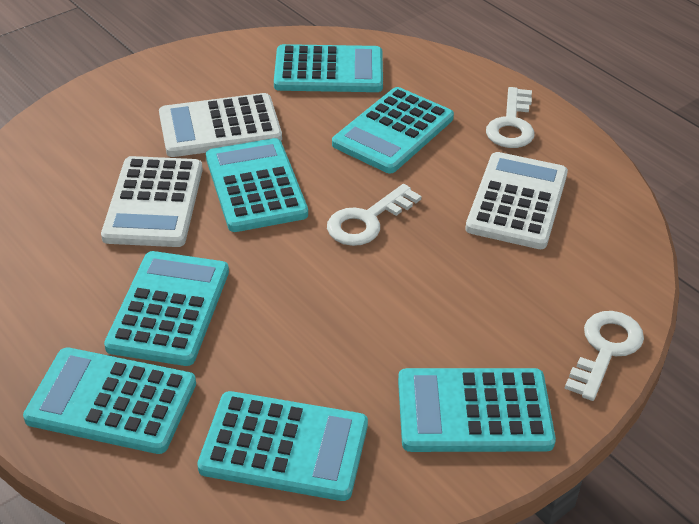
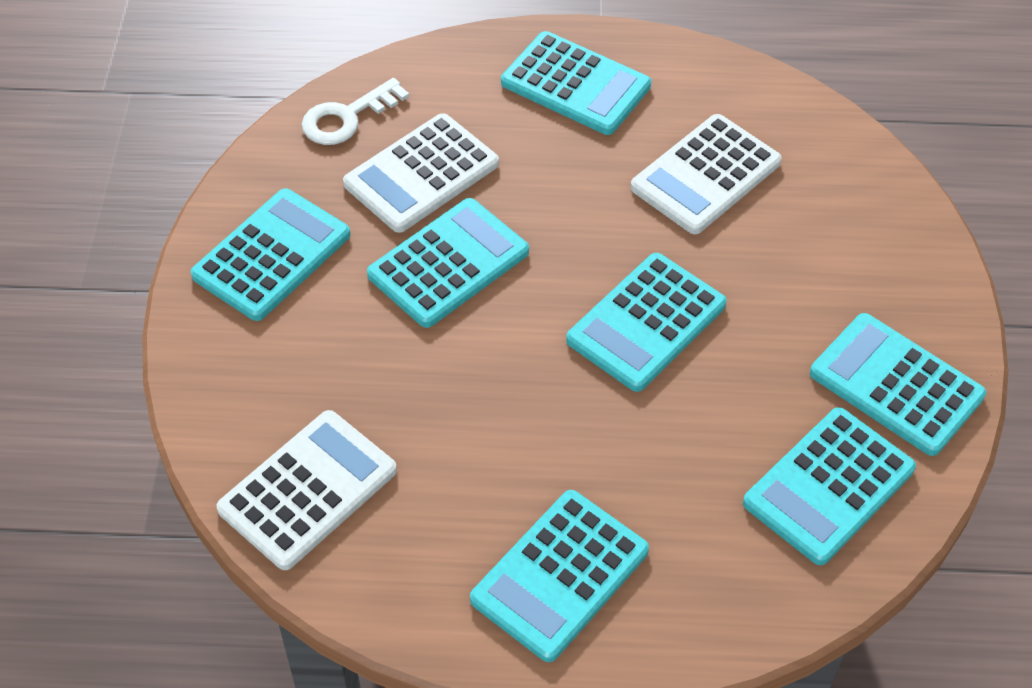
white key: 3 -> 1

